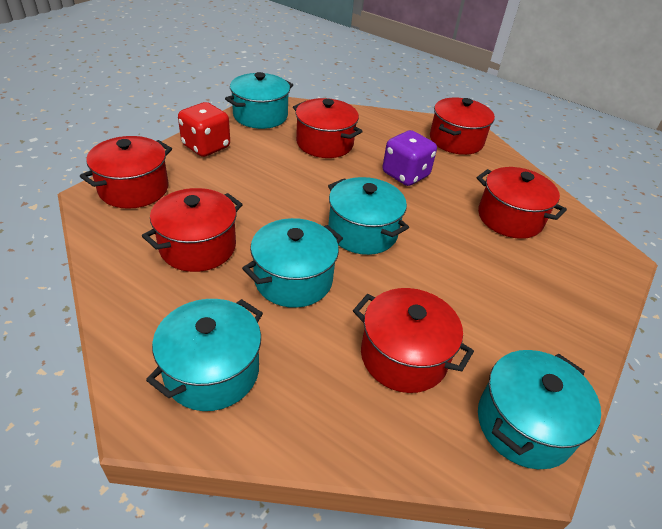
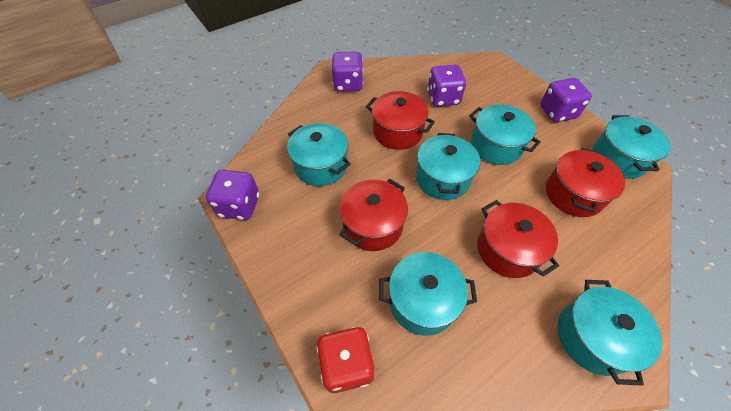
purple dice: 1 -> 4
red pot: 6 -> 4
turquoise pot: 5 -> 6

